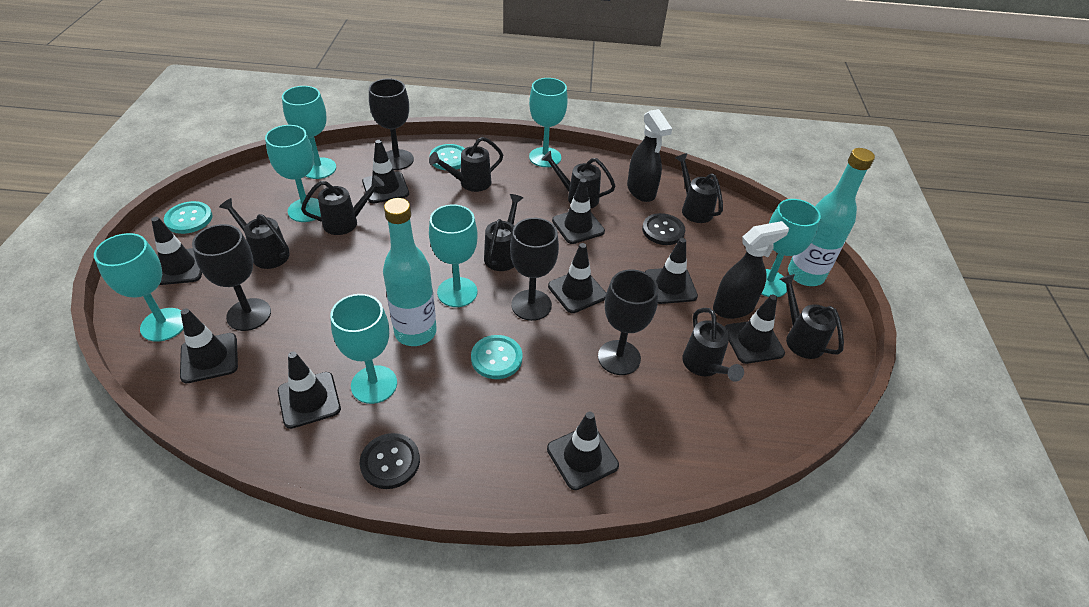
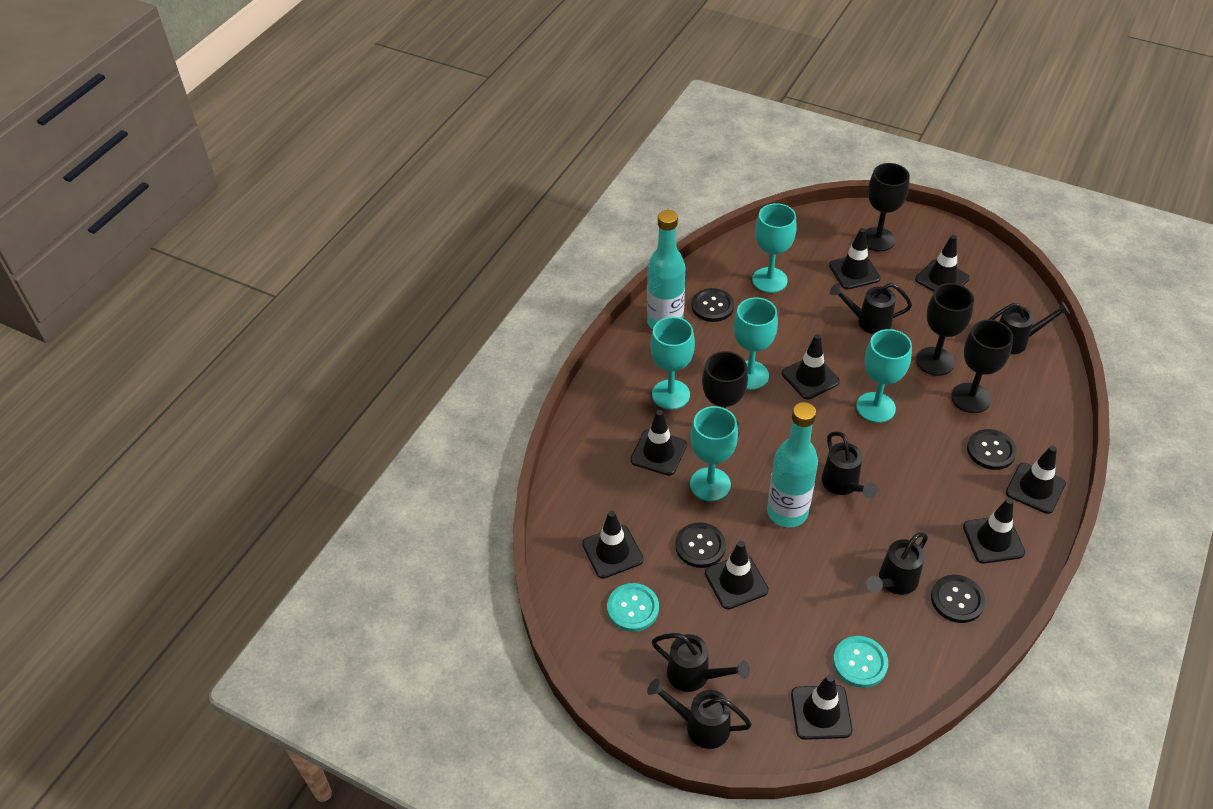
black button: 2 -> 4
black spray bottle: 2 -> 0
black watering can: 8 -> 6
turquoise button: 3 -> 2
turquoise goblet: 7 -> 5

